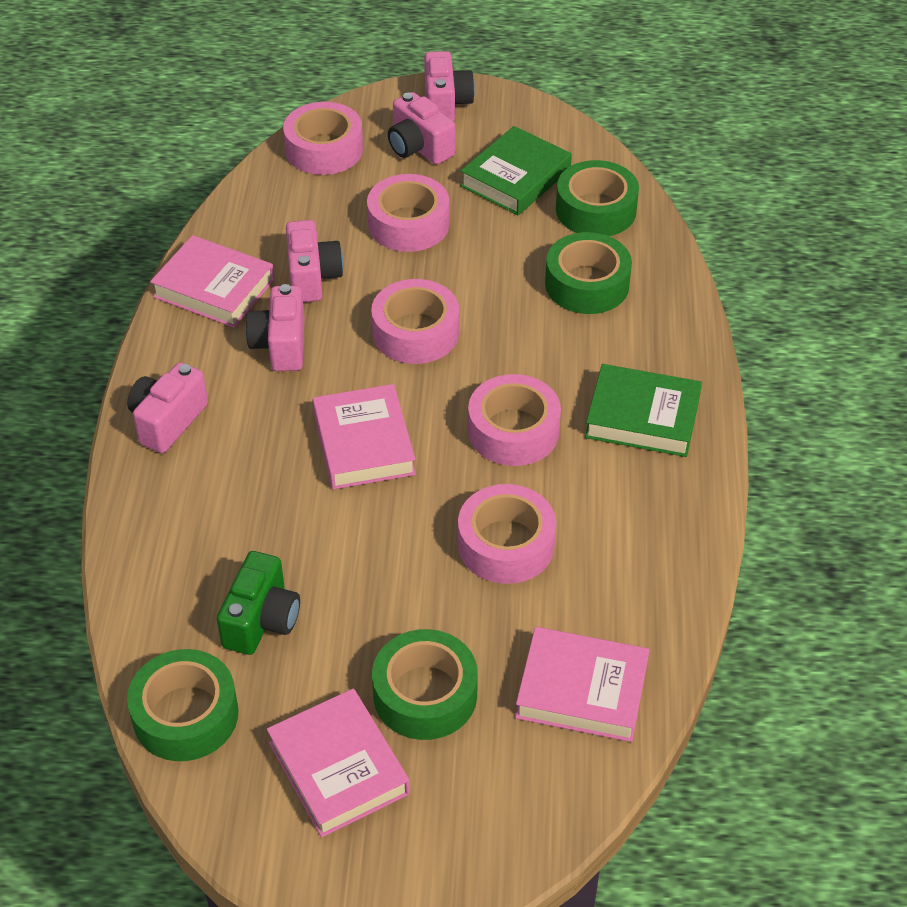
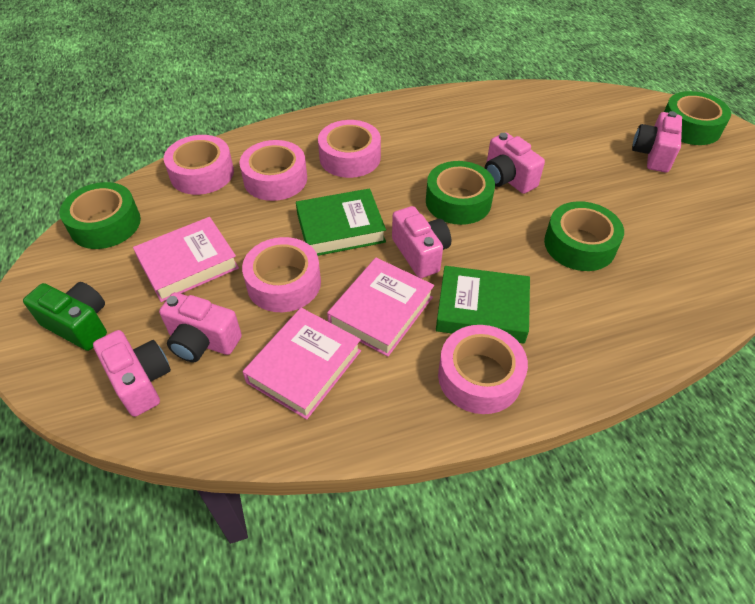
pink book: 4 -> 3

